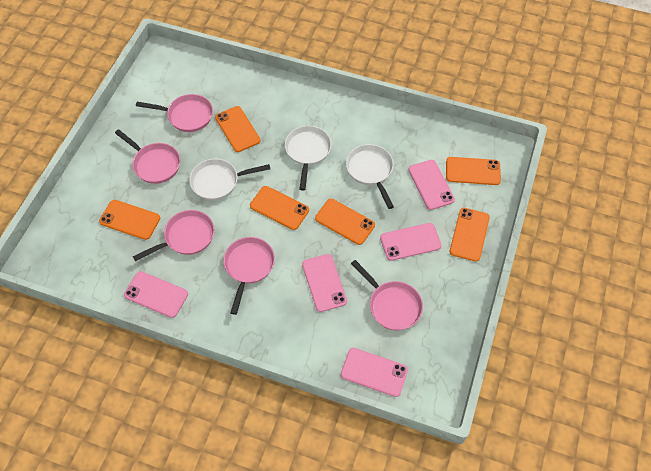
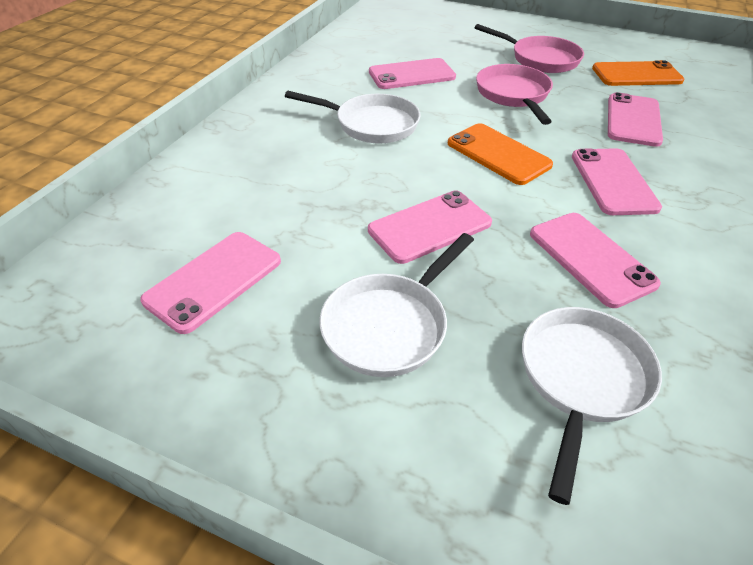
orange phone: 6 -> 2
pink pan: 5 -> 2
pink phone: 5 -> 6

